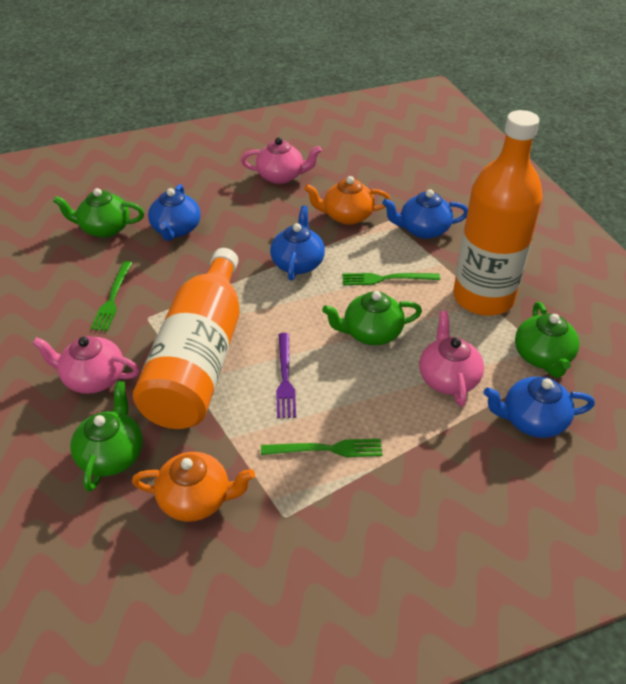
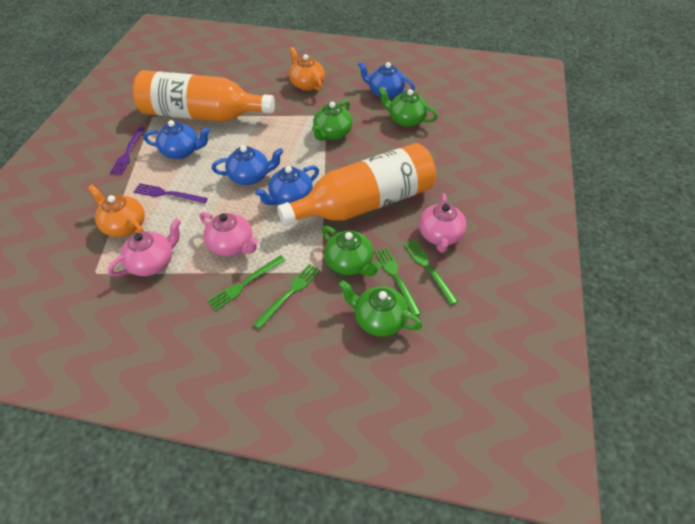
green fork: 3 -> 4
purple fork: 1 -> 2

